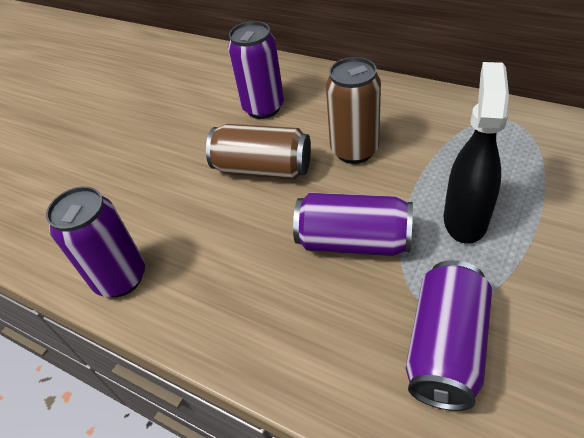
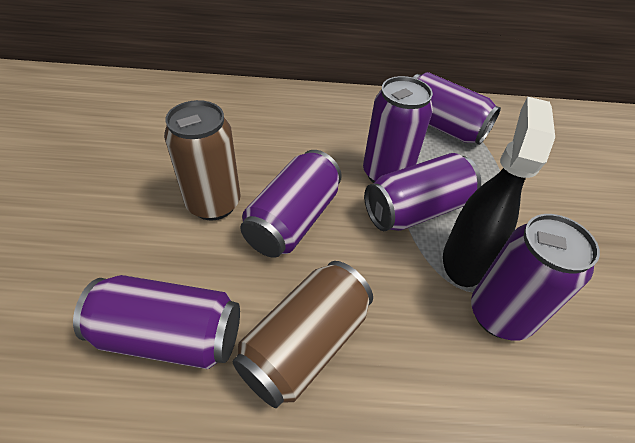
purple can: 4 -> 6

